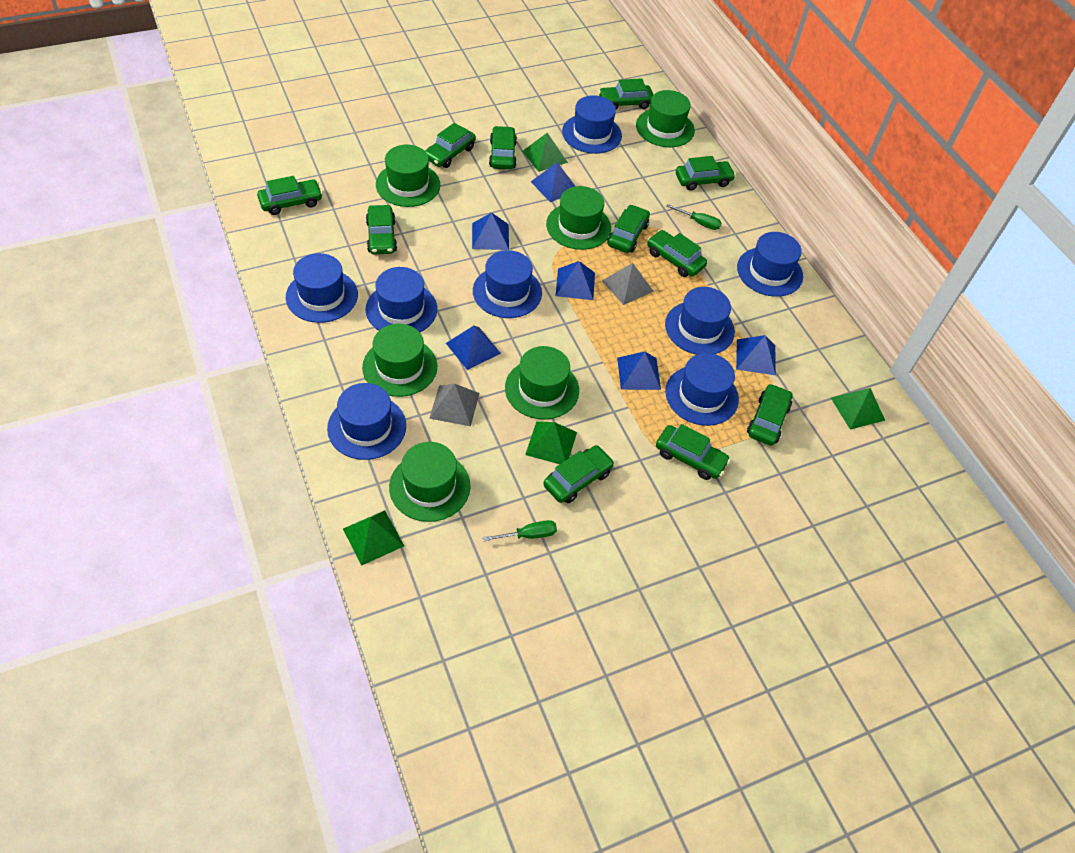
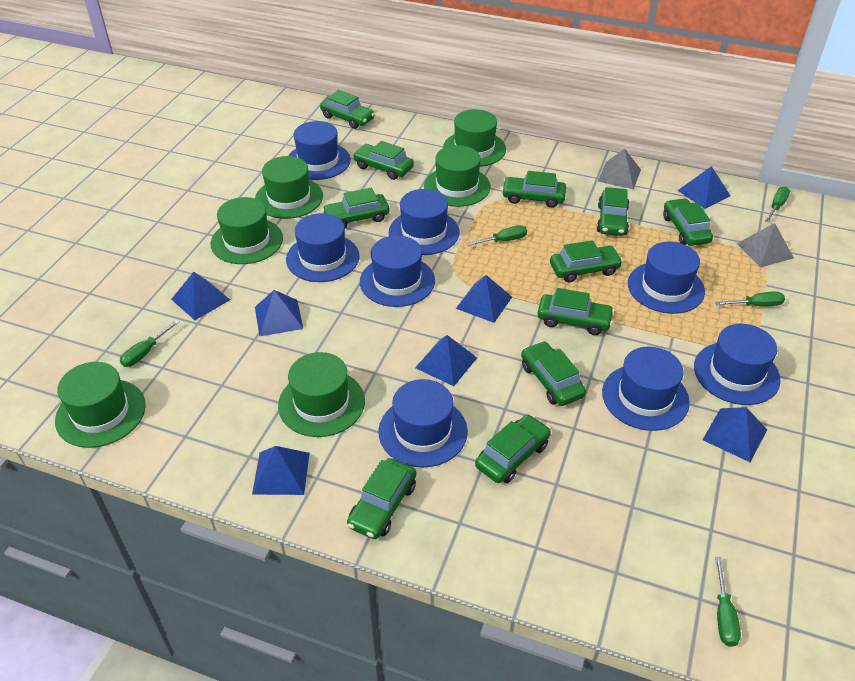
blue pyramid: 6 -> 7
green pyramid: 4 -> 0
green screwdriver: 2 -> 5

